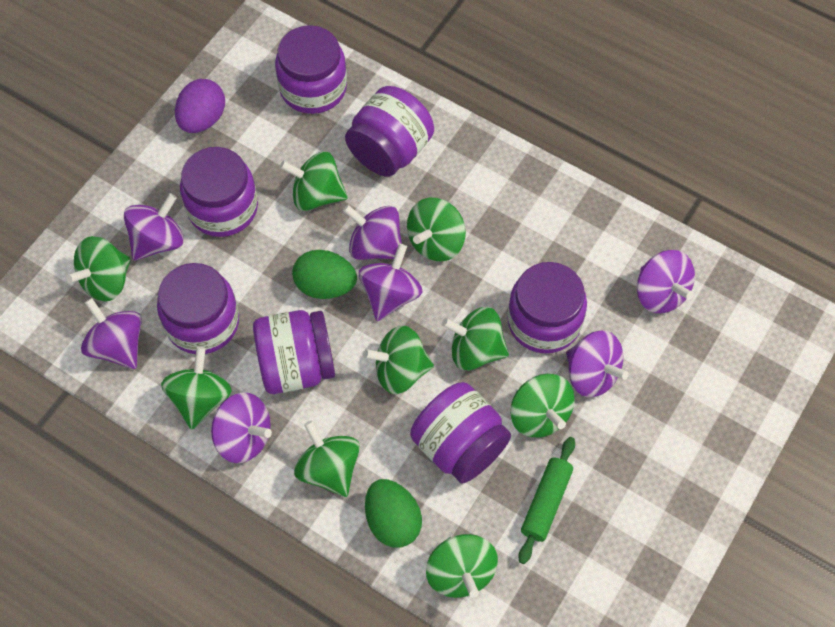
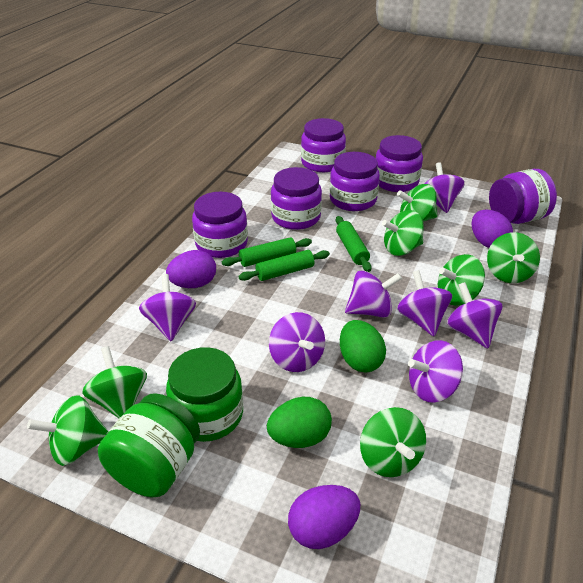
green jar: 0 -> 2
green rolling pin: 1 -> 3
green spinning top: 9 -> 7
purple egg: 1 -> 3
purple jar: 7 -> 6

